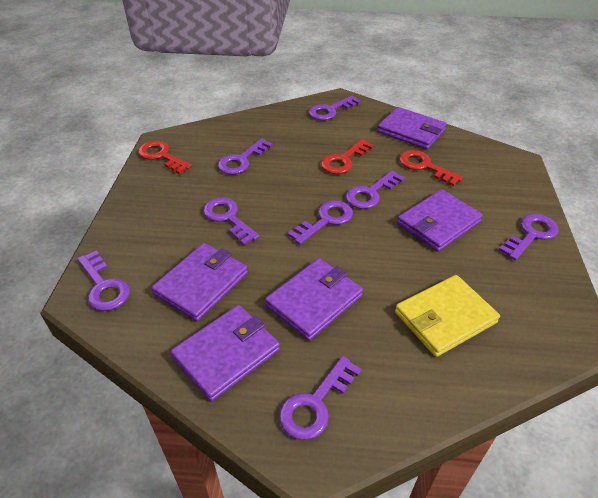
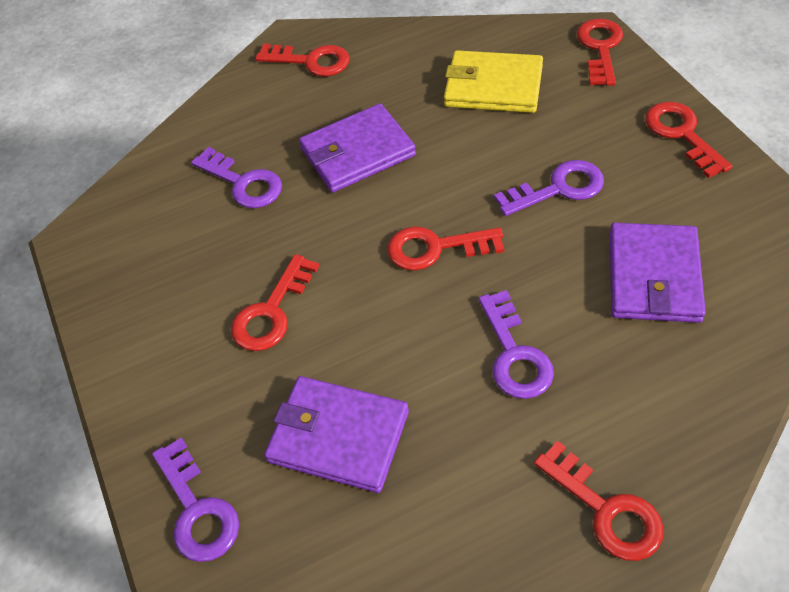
purple key: 8 -> 4
purple wallet: 5 -> 3
red key: 3 -> 6

